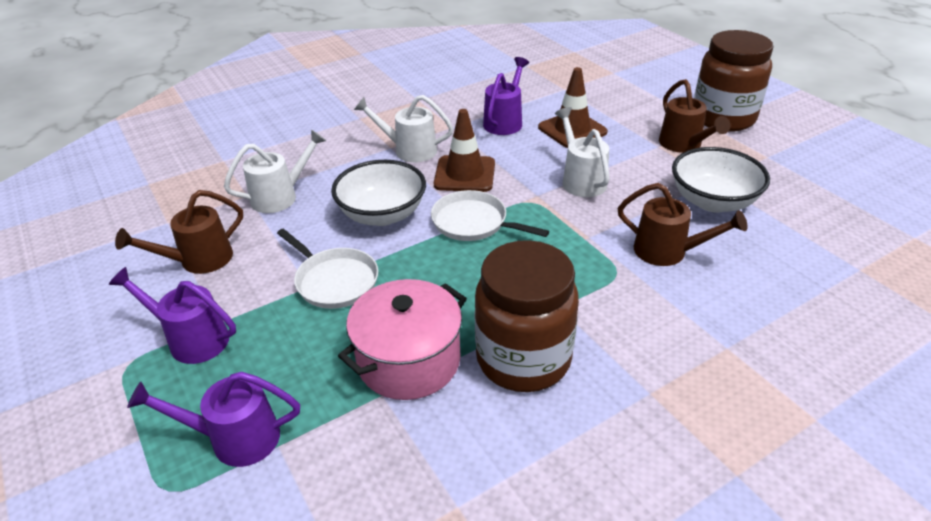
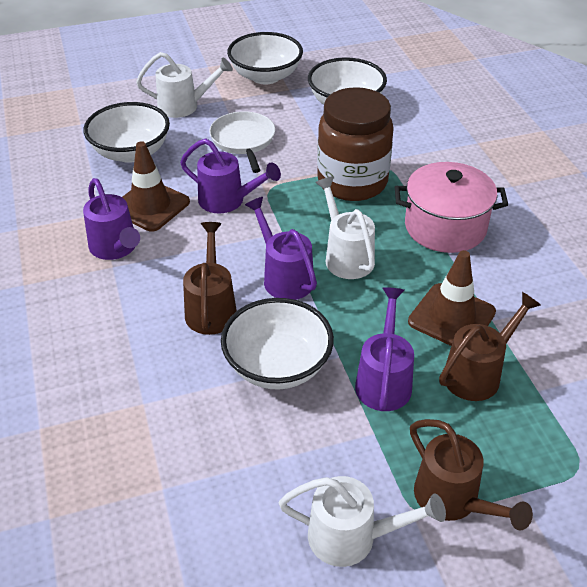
brown jar: 2 -> 1
purple watering can: 3 -> 4
white bowl: 2 -> 4
white pan: 2 -> 1

